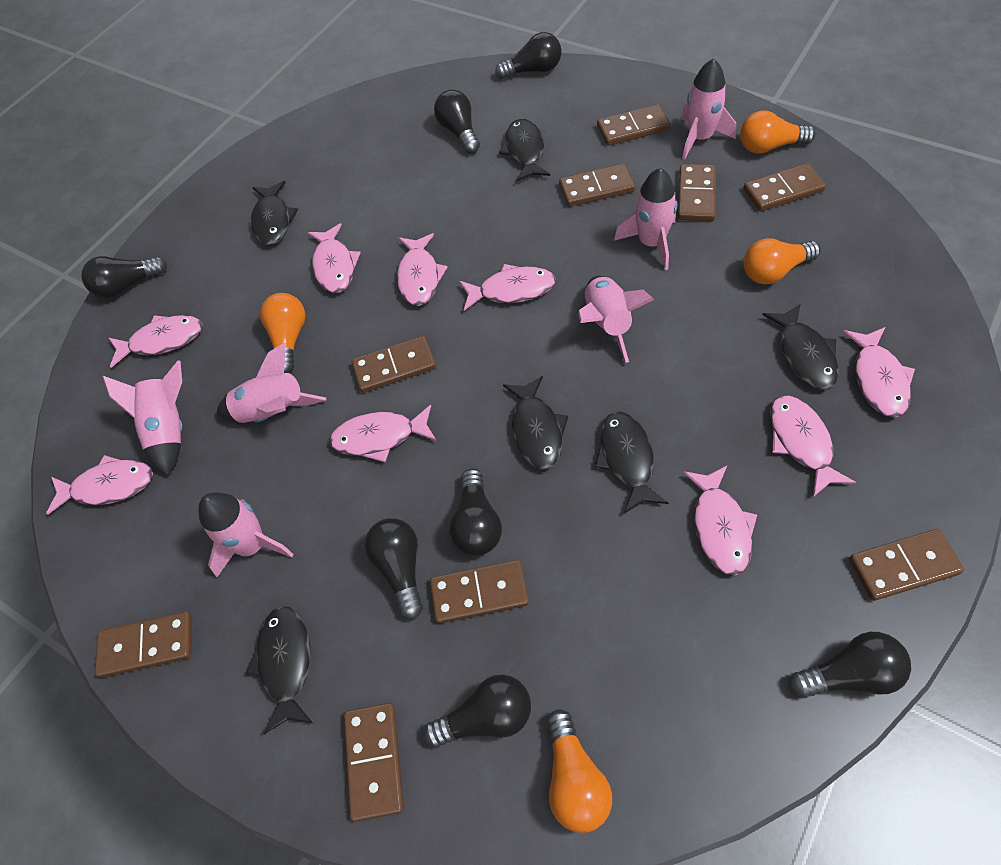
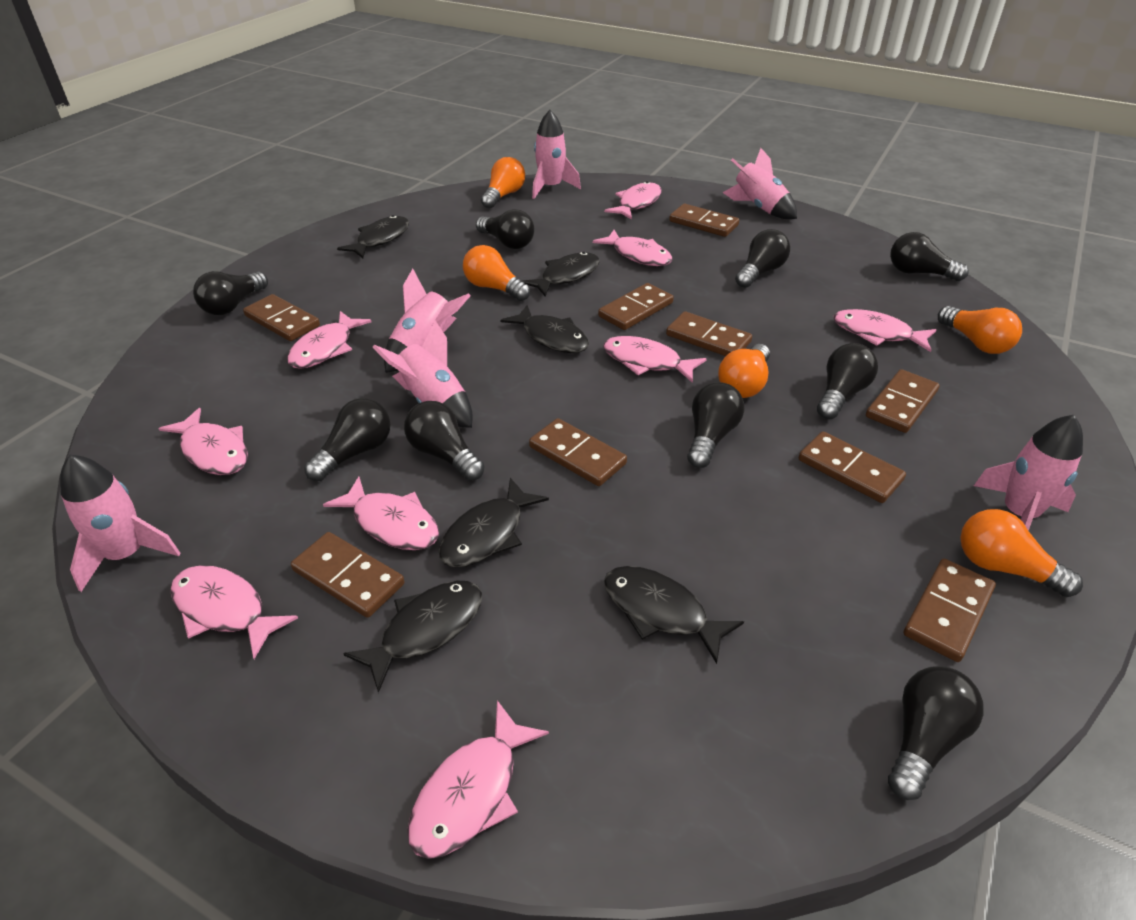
black light bulb: 7 -> 9
orange light bulb: 4 -> 5

